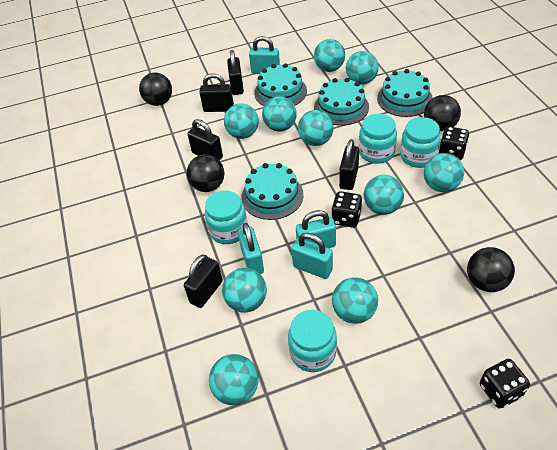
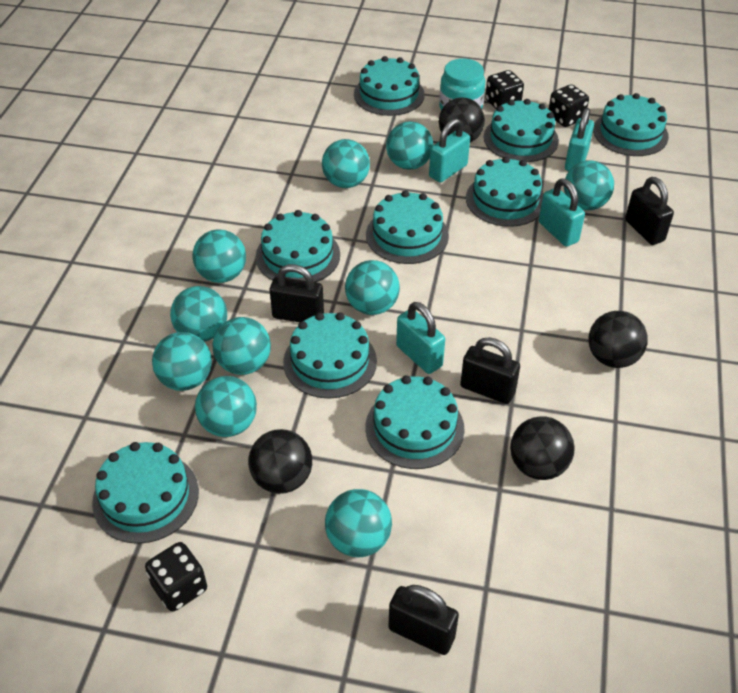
black padlock: 5 -> 4
turquoise cake: 4 -> 9
turquoise jar: 4 -> 1

